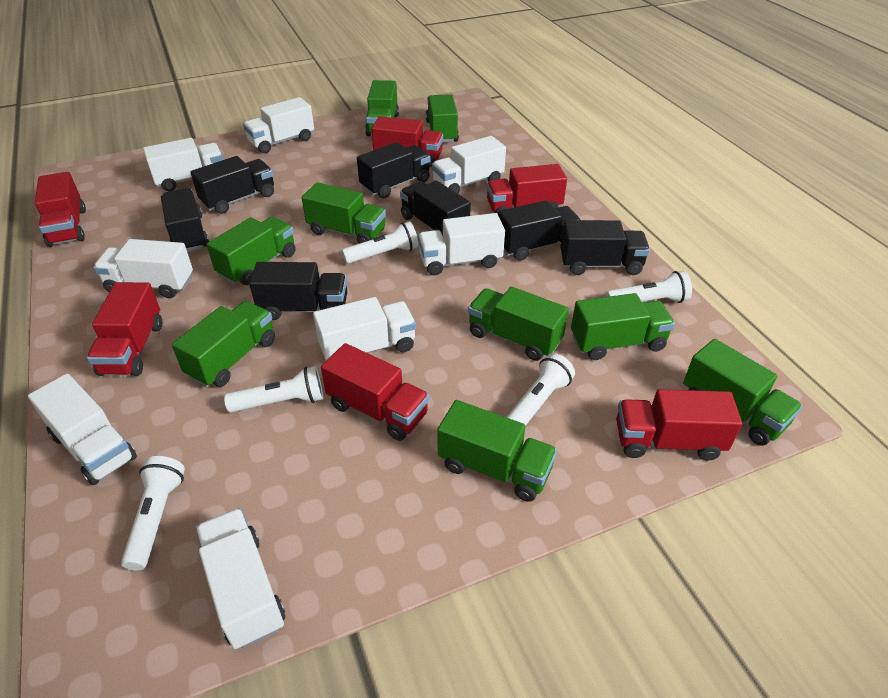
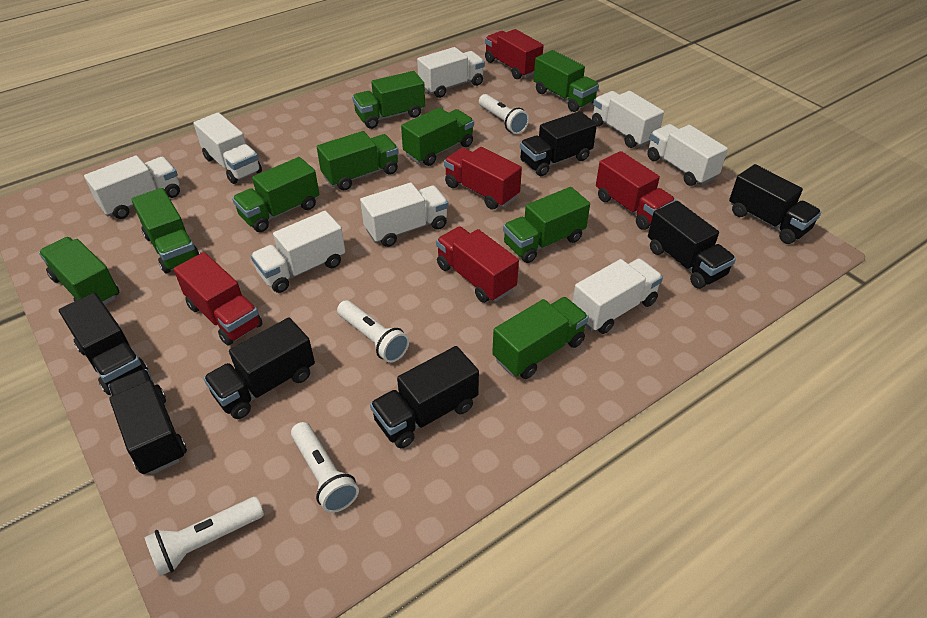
red truck: 6 -> 5
white flashlight: 5 -> 4

